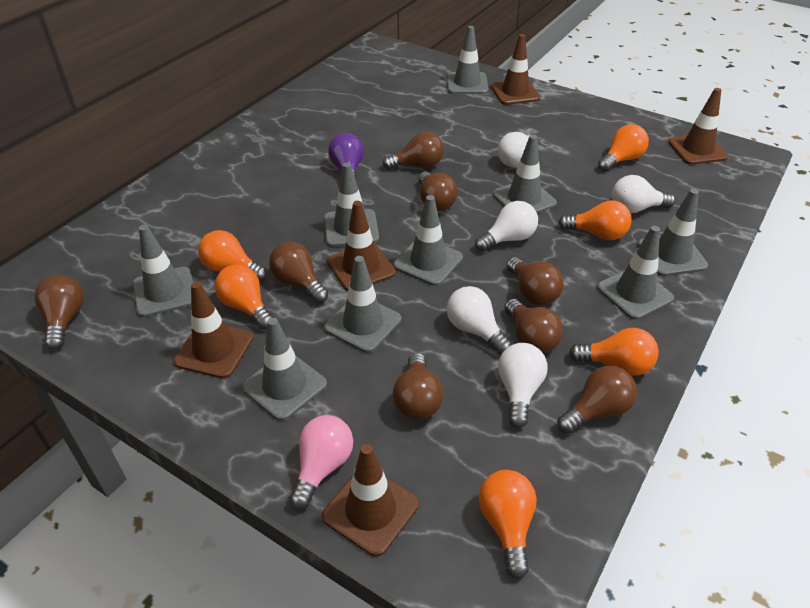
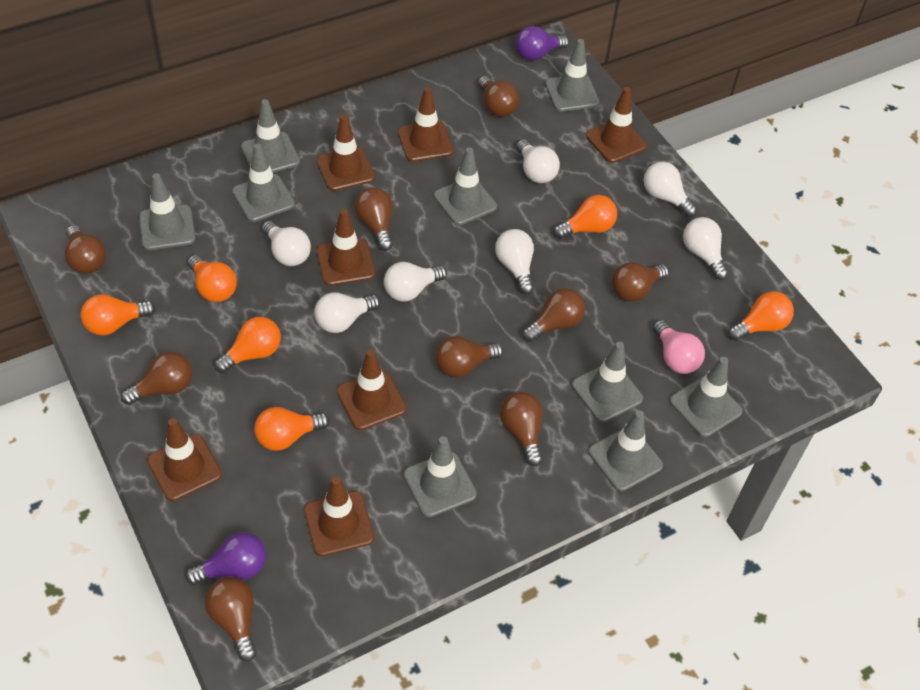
brown light bulb: 8 -> 9
brown traffic cone: 5 -> 7
purple light bulb: 1 -> 2
white light bulb: 5 -> 7

